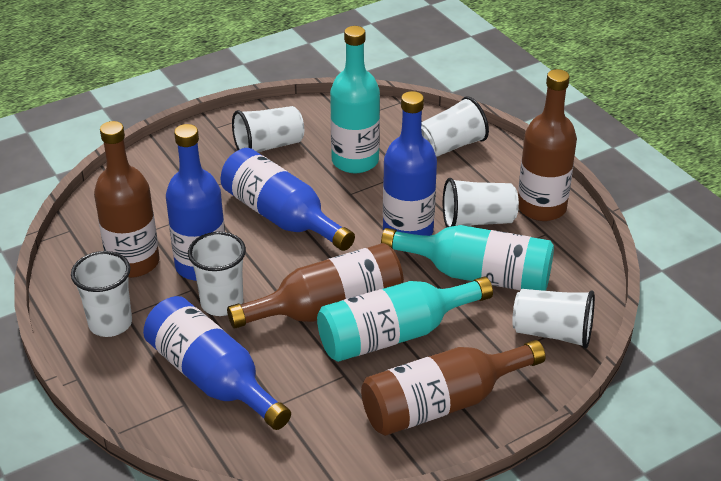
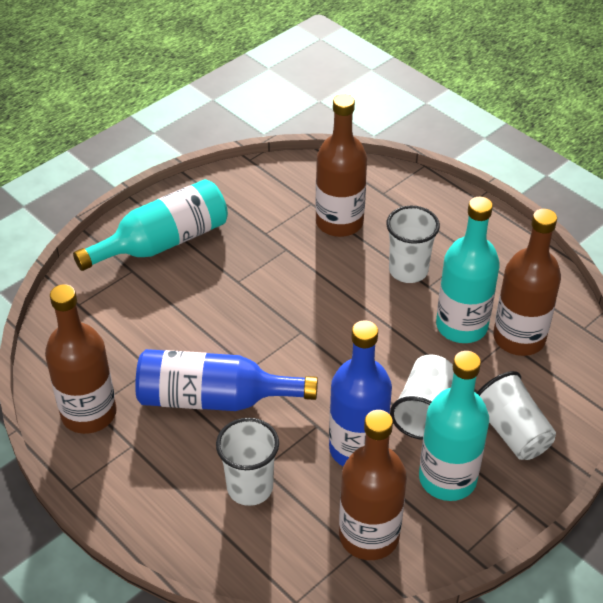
blue bottle: 4 -> 2
white cup: 6 -> 4

